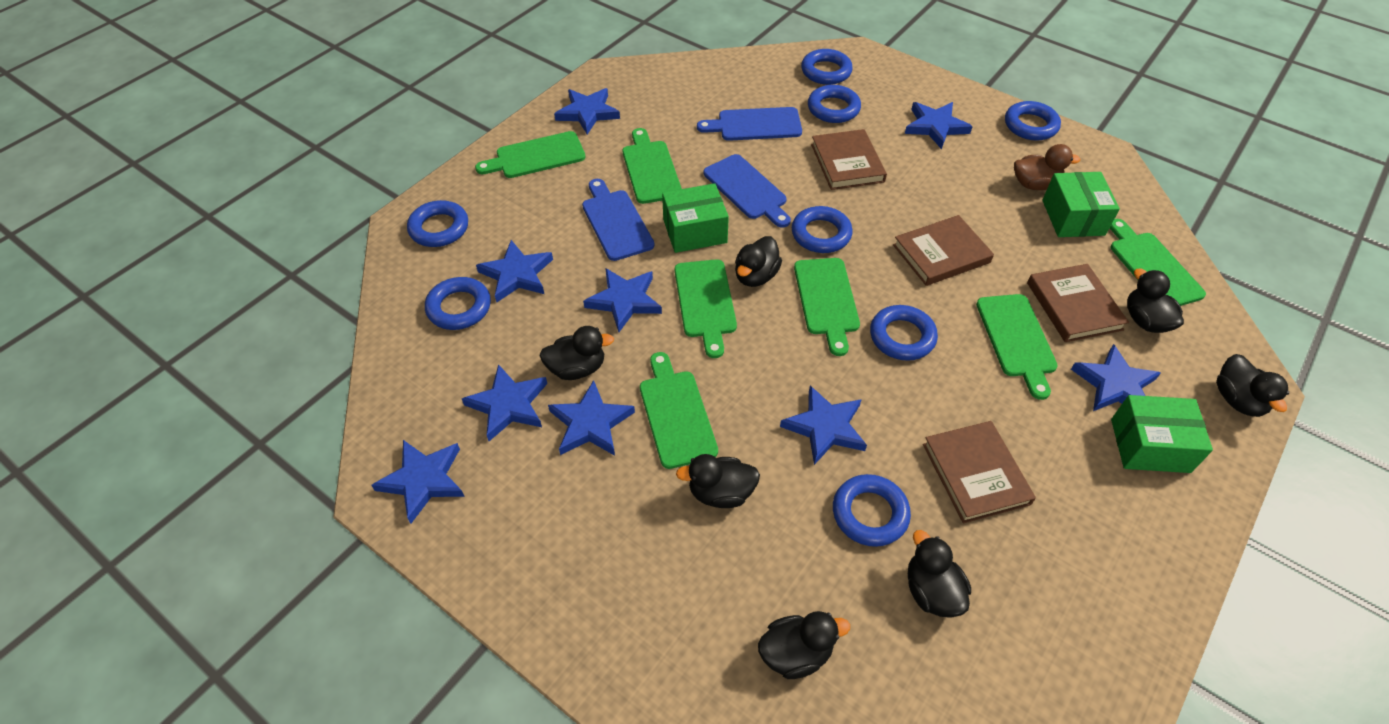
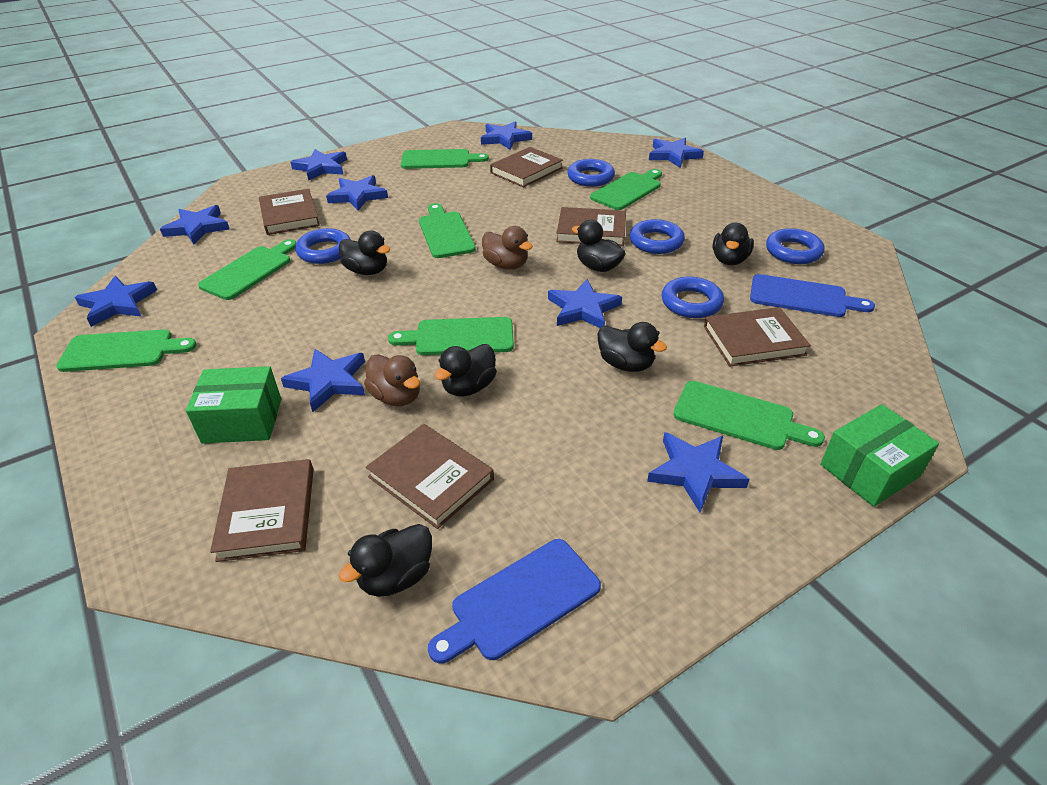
black duck: 7 -> 6
blue cutting board: 3 -> 2
blue ring: 8 -> 5
brown book: 4 -> 6
brown duck: 1 -> 2
green box: 3 -> 2

